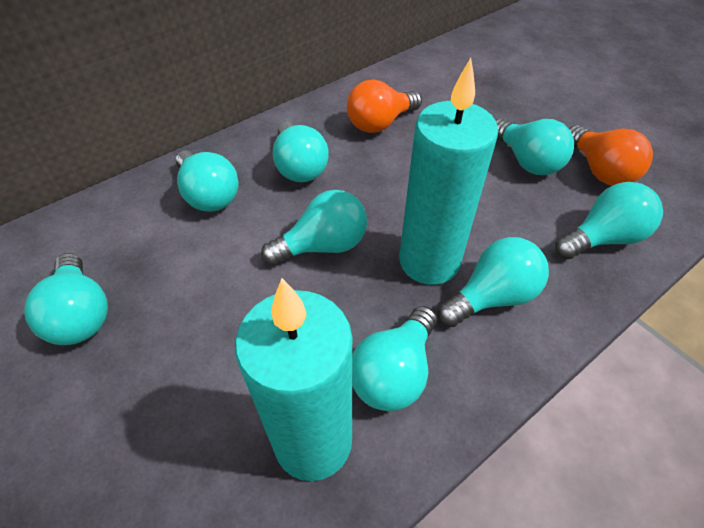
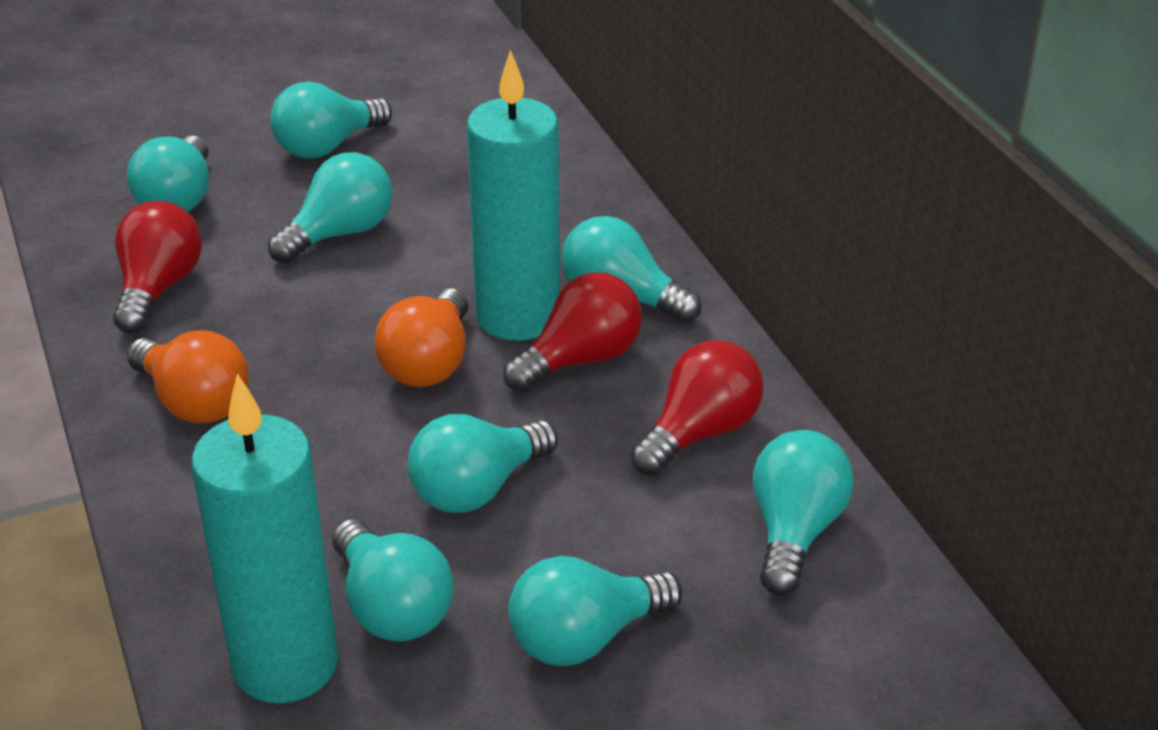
red light bulb: 0 -> 3

